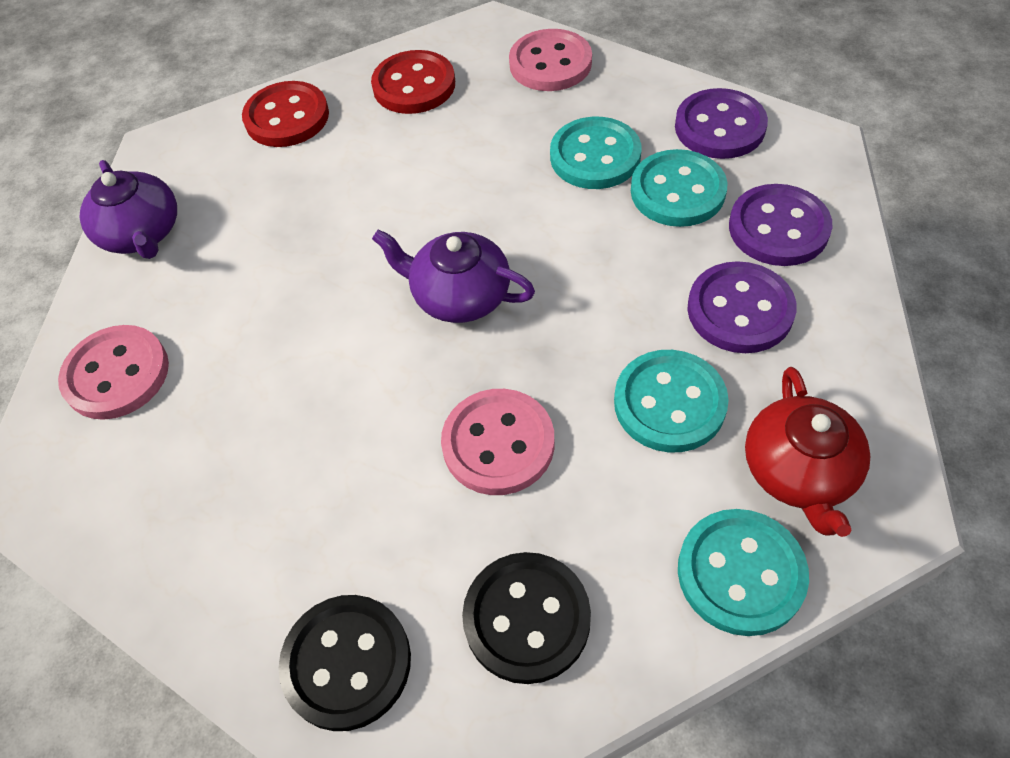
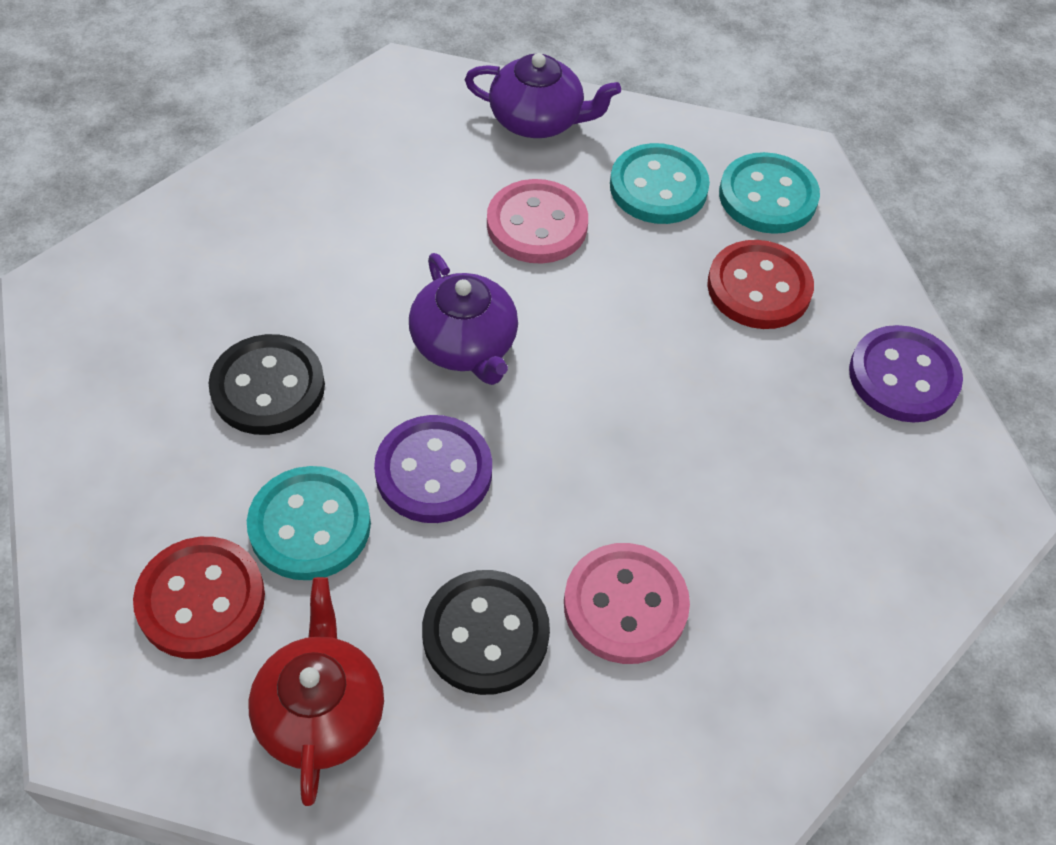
pink button: 3 -> 2
purple button: 3 -> 2
turquoise button: 4 -> 3

